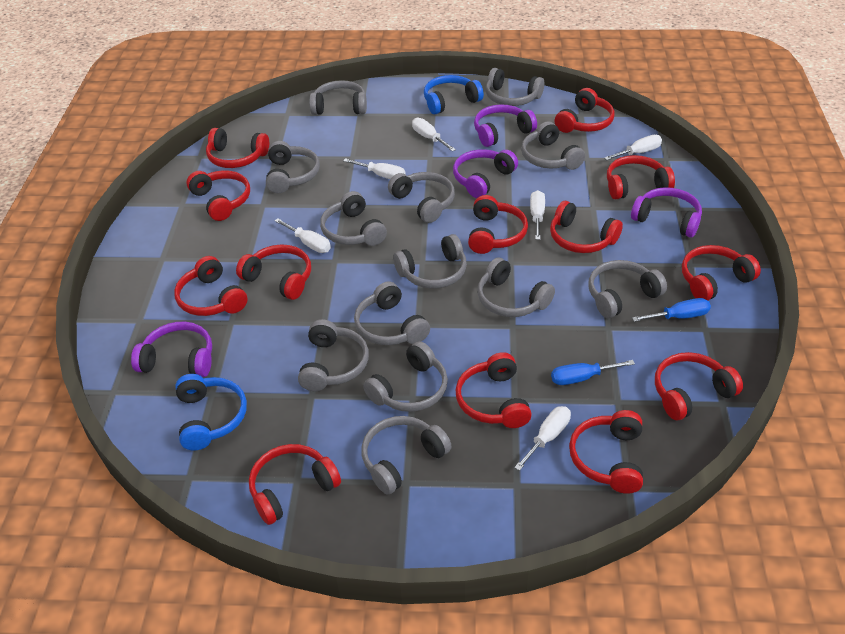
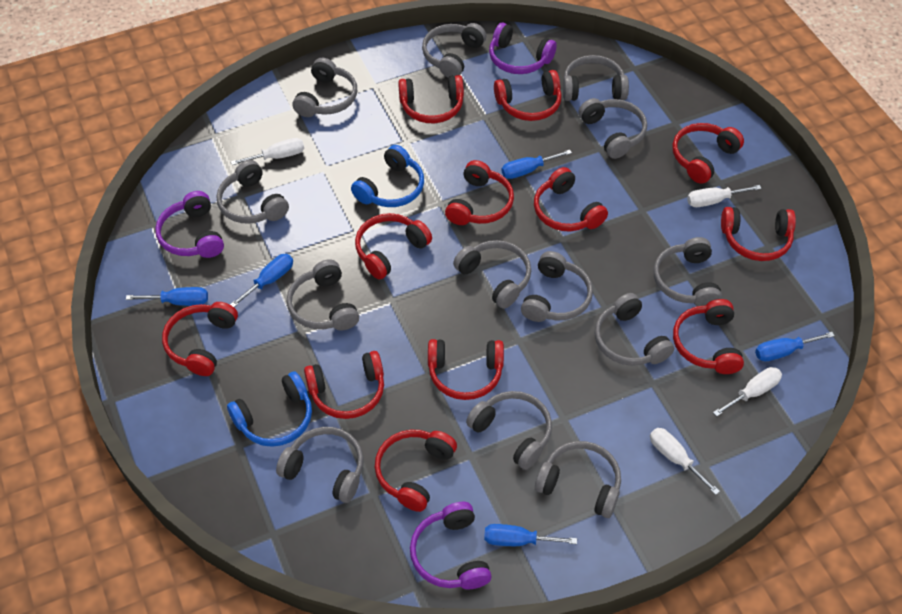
blue screwdriver: 2 -> 5
purple headphones: 4 -> 3
red headphones: 13 -> 12
white screwdriver: 6 -> 4

